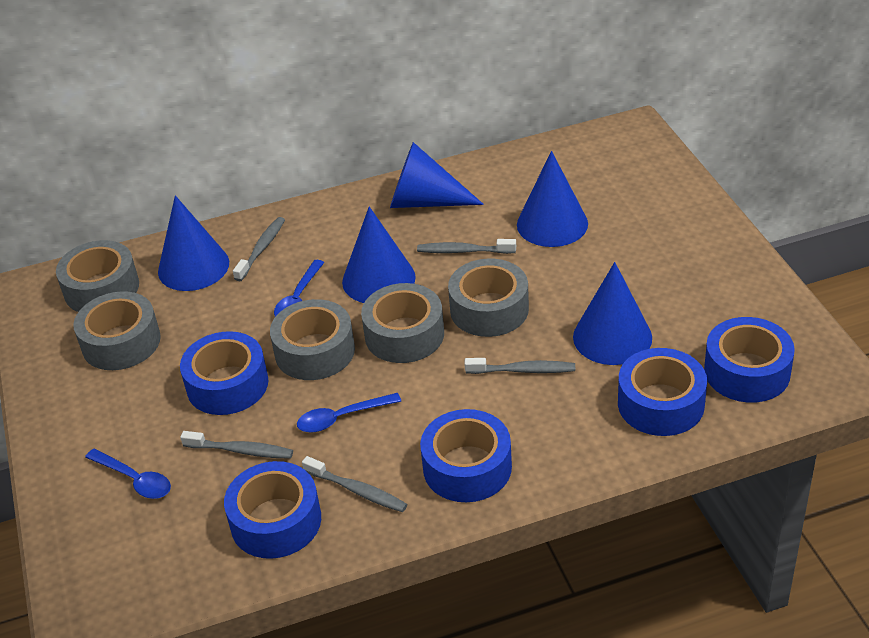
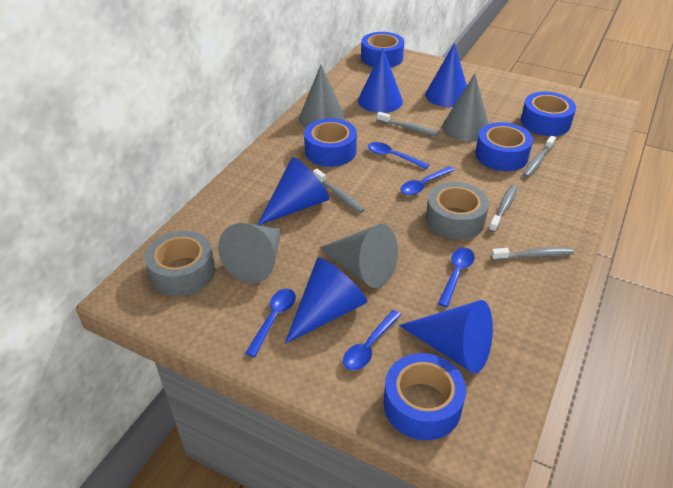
blue spoon: 3 -> 5
grey cone: 0 -> 4
grey tape: 5 -> 2

